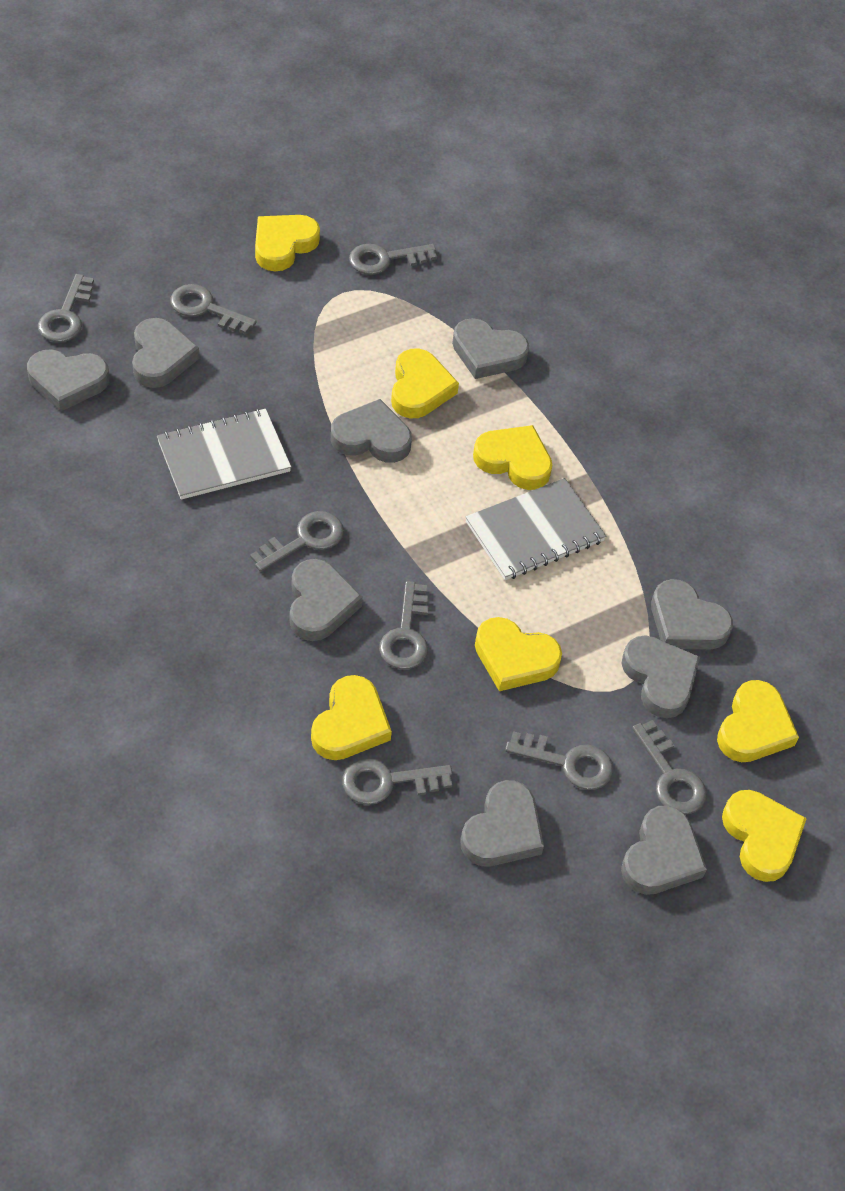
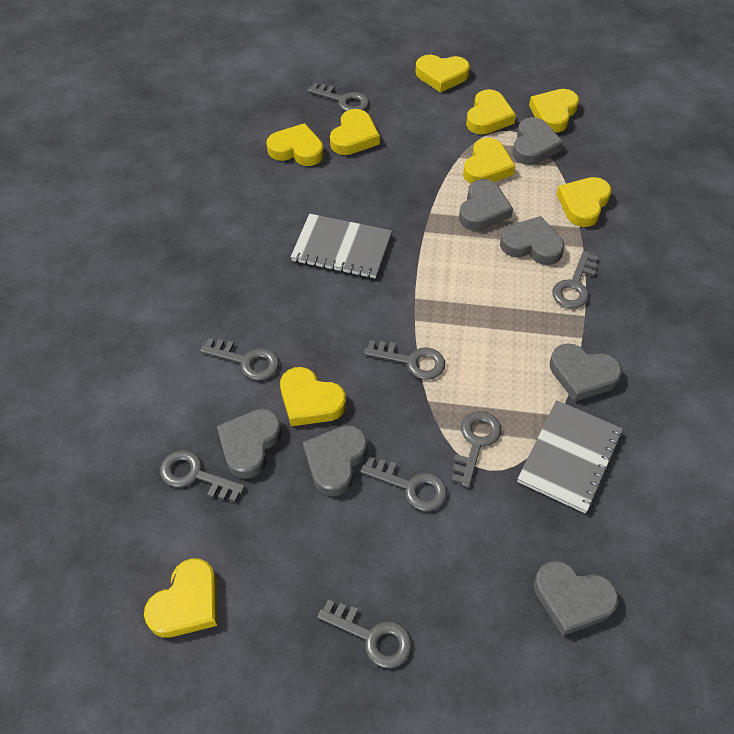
grey heart: 9 -> 7
yellow heart: 7 -> 9

